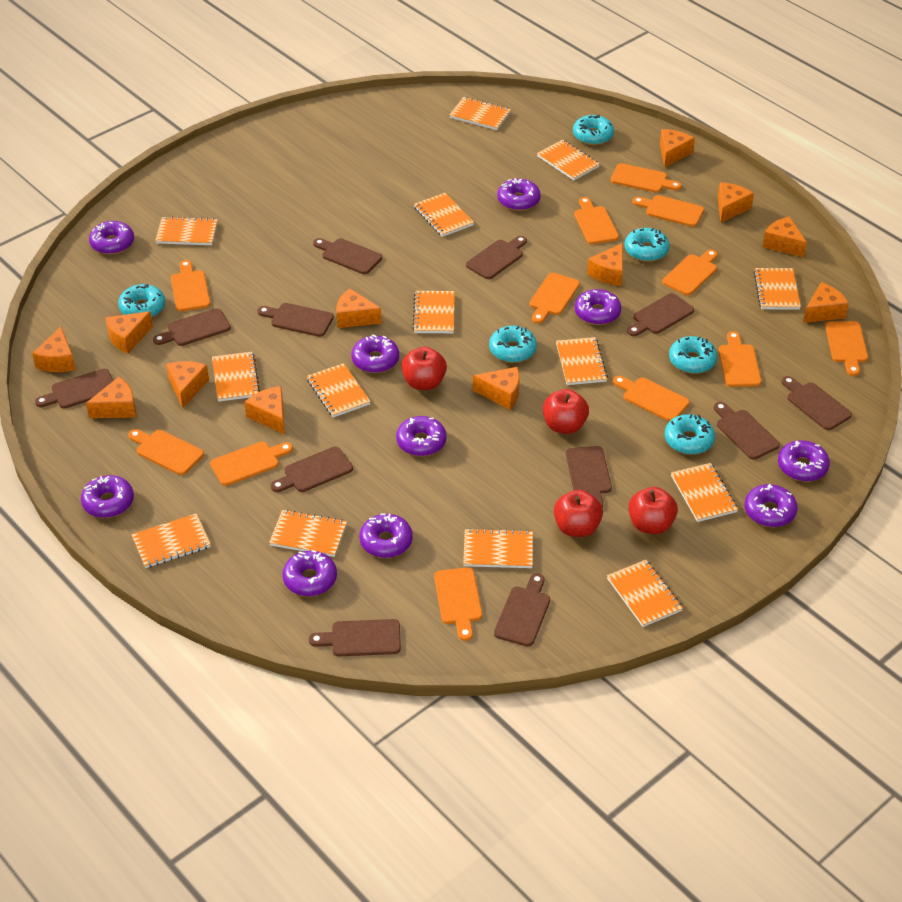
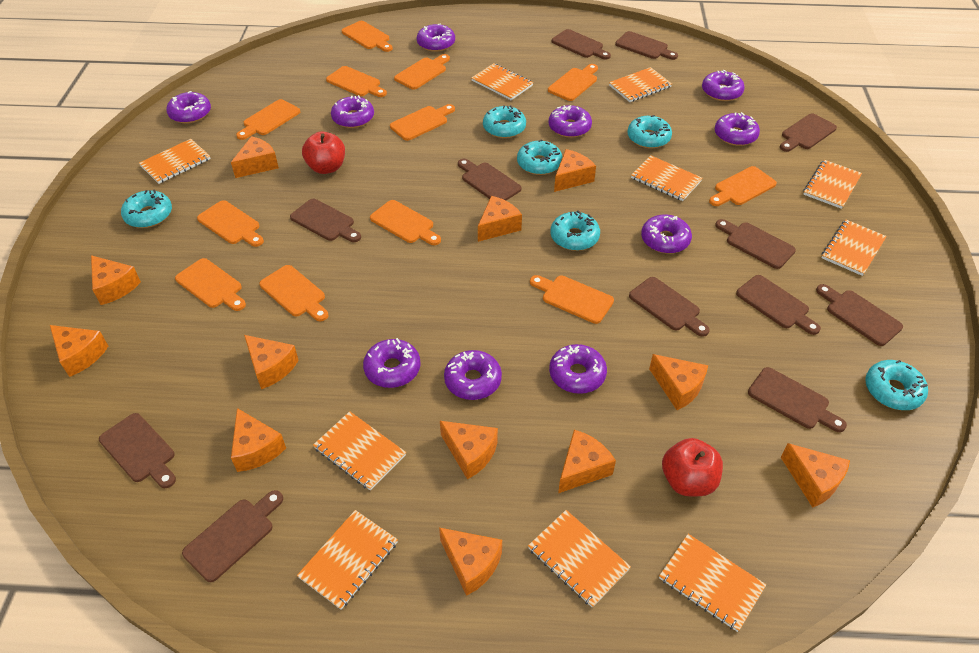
orange notebook: 14 -> 10
red apple: 4 -> 2

